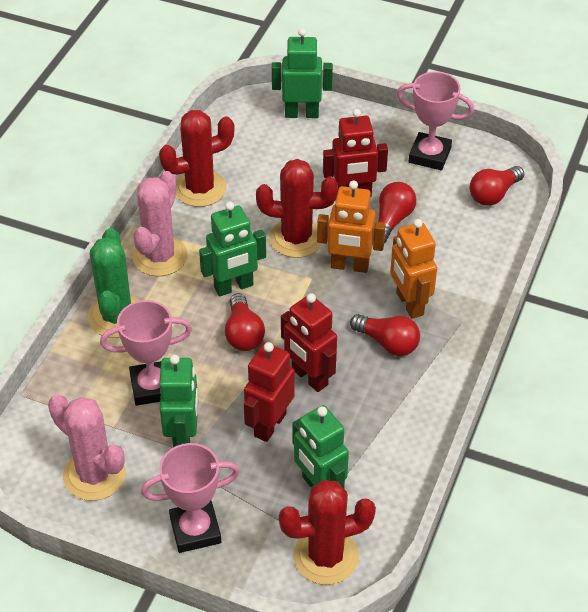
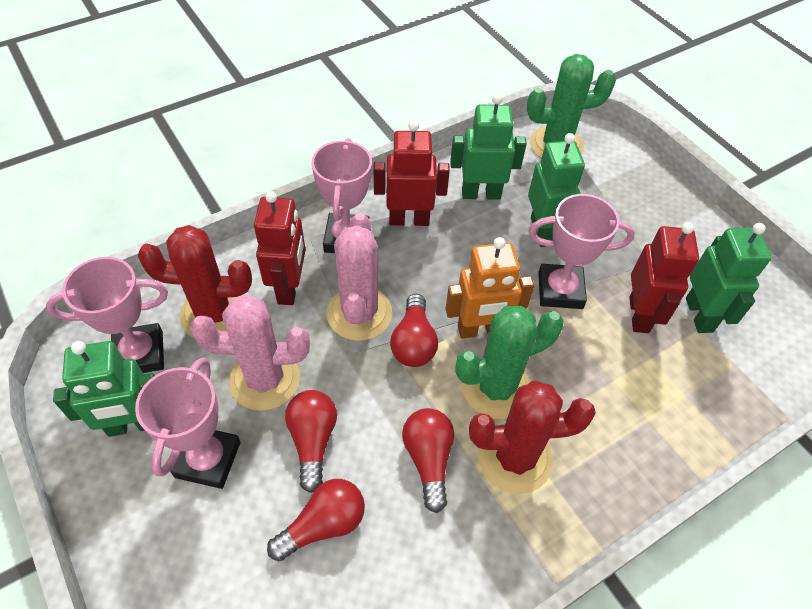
green cactus: 1 -> 2
orange robot: 2 -> 1
pink trophy: 3 -> 4
red cactus: 3 -> 2

